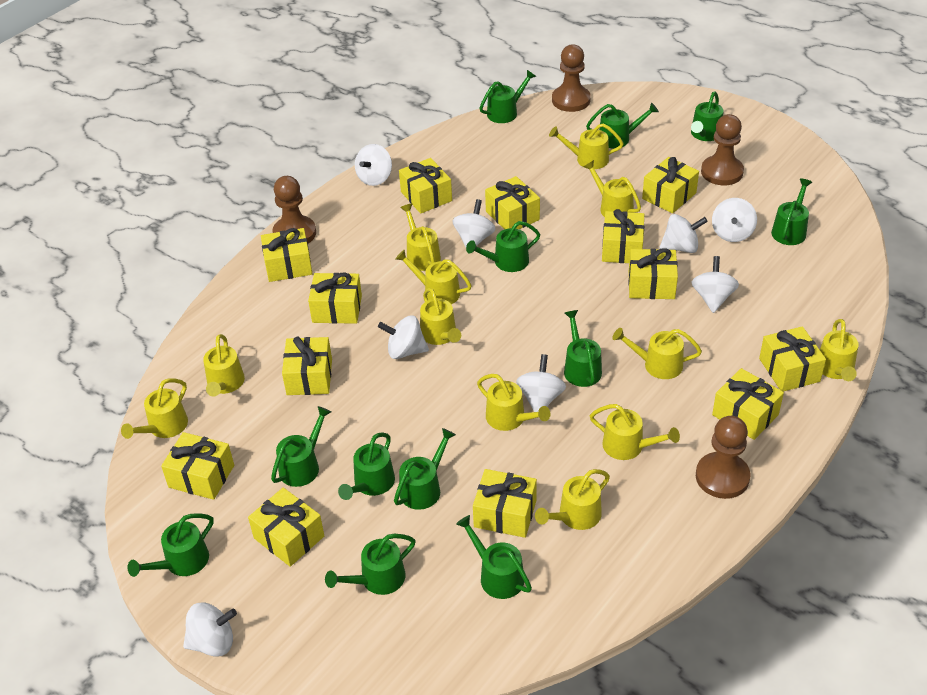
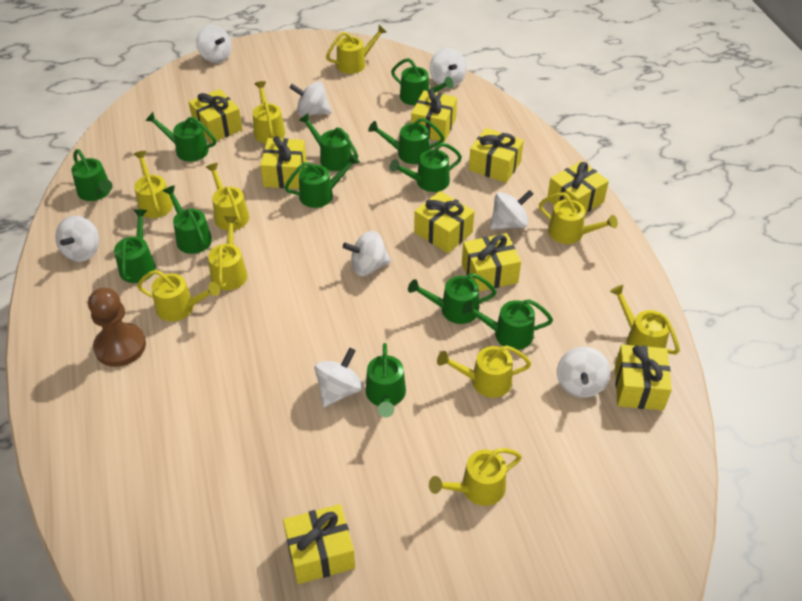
brown pawn: 4 -> 1
yellow gift: 13 -> 9
yellow watering can: 12 -> 10

